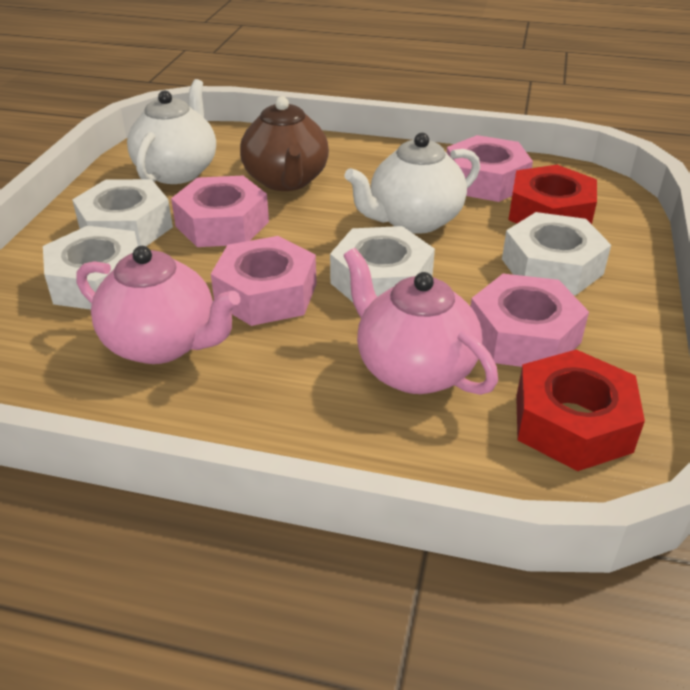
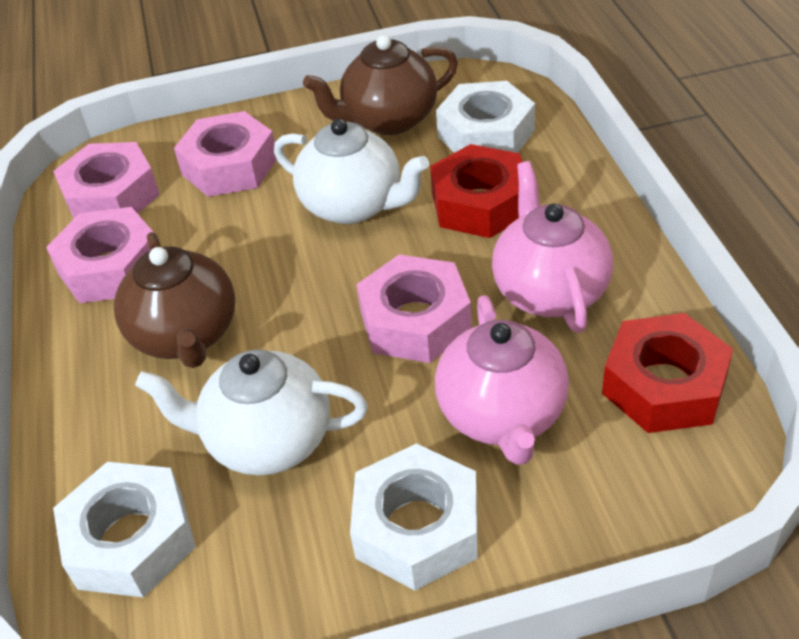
brown teapot: 1 -> 2
white nut: 4 -> 3

